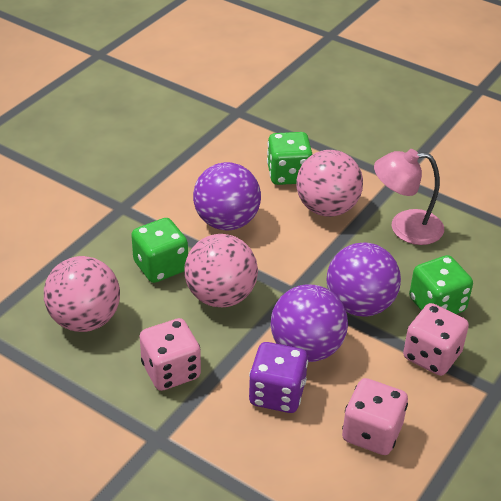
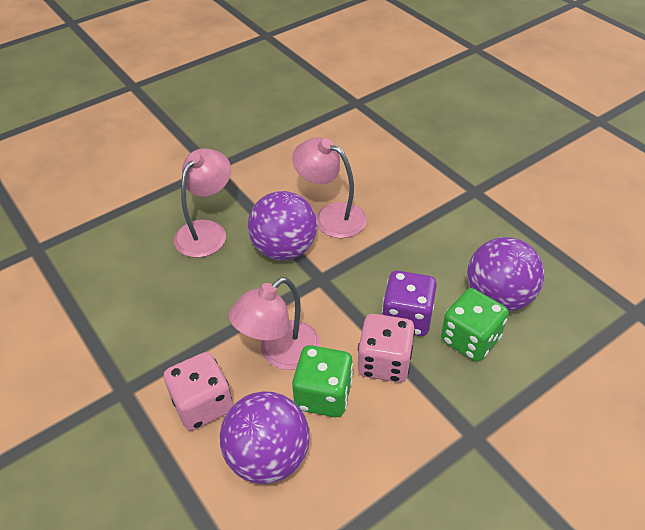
green dice: 3 -> 2
pink ball: 3 -> 0
pink dice: 3 -> 2
pink lamp: 1 -> 3

